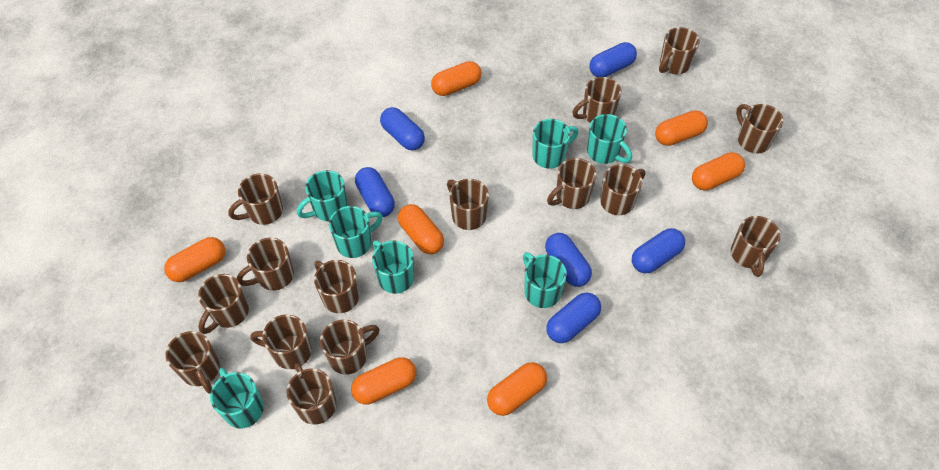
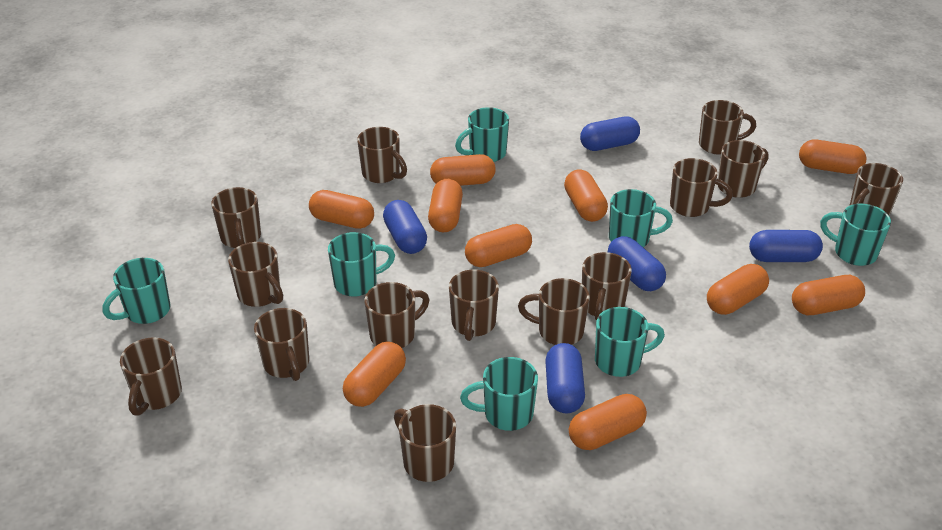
blue capsule: 6 -> 5
brown mug: 15 -> 14
orange capsule: 7 -> 10

